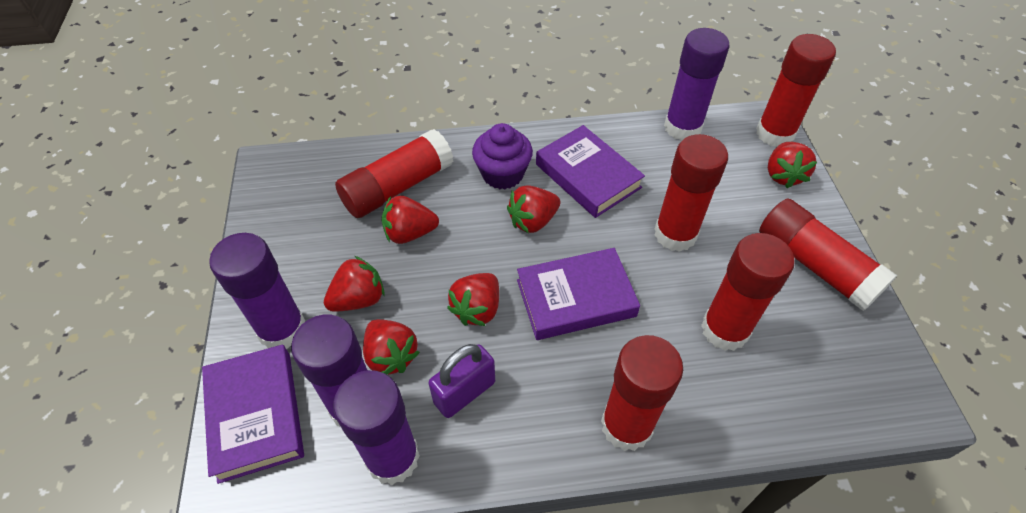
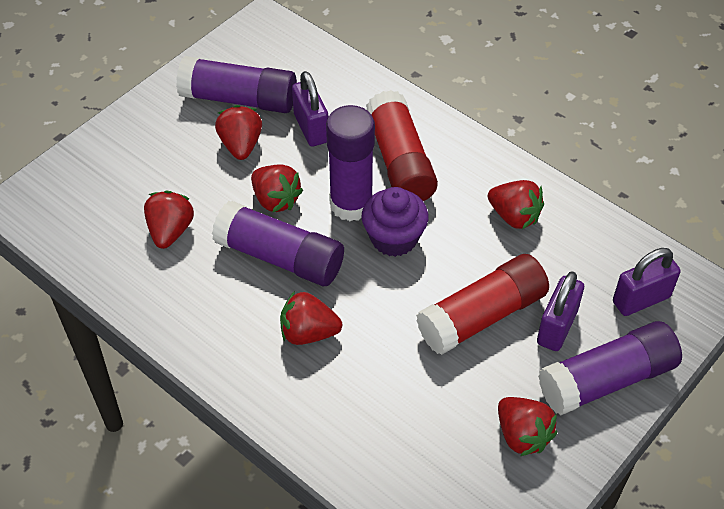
purple book: 3 -> 0
purple padlock: 1 -> 3
red glue stick: 6 -> 2

